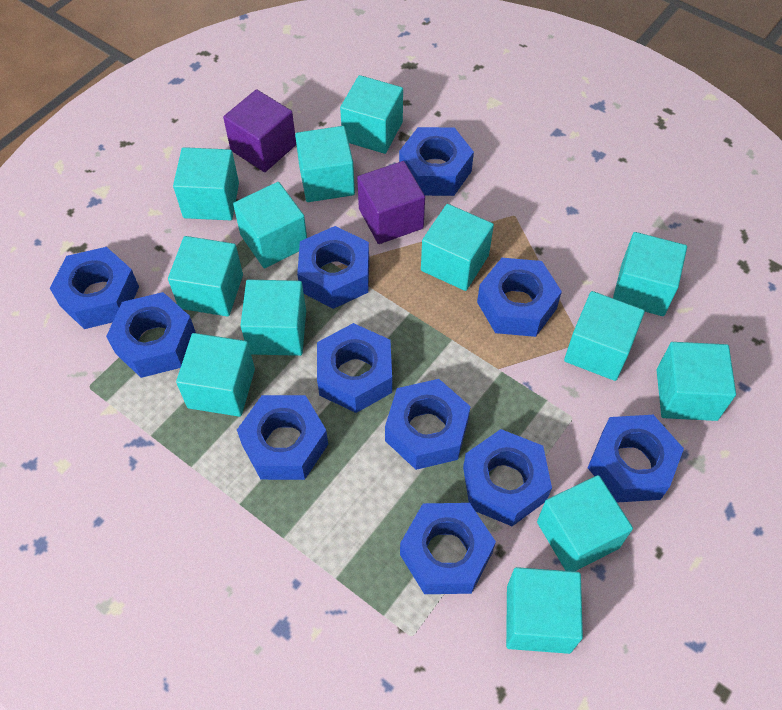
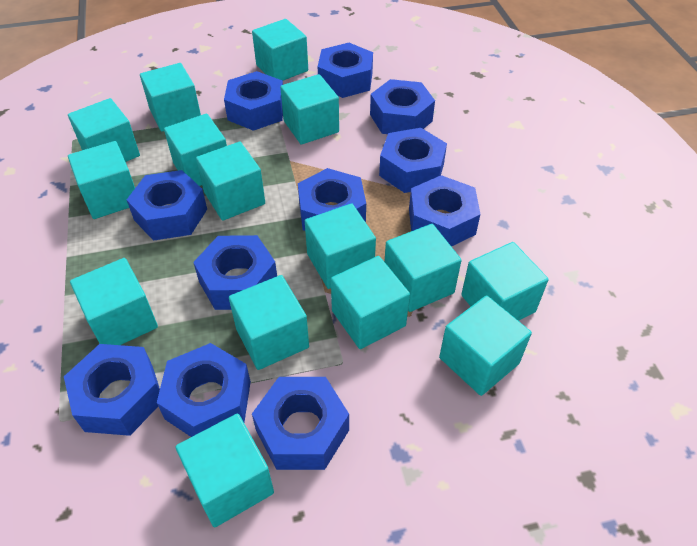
purple cube: 2 -> 0
turquoise cube: 13 -> 15

